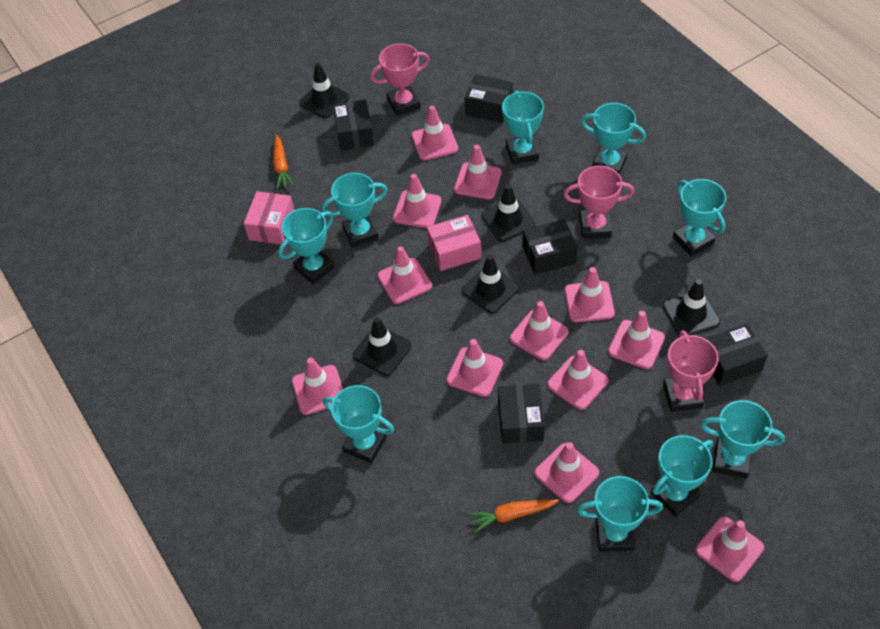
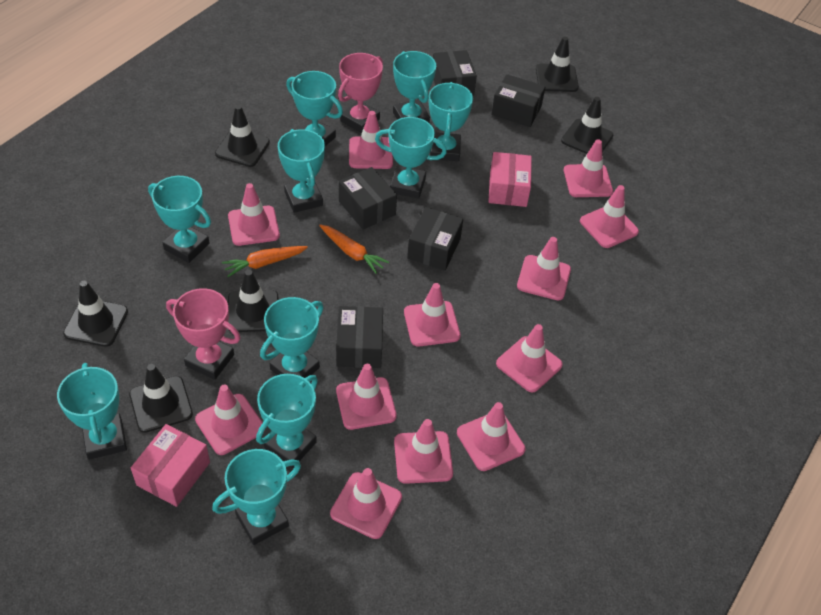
black traffic cone: 5 -> 6
pink trophy: 3 -> 2
turquoise trophy: 9 -> 10

